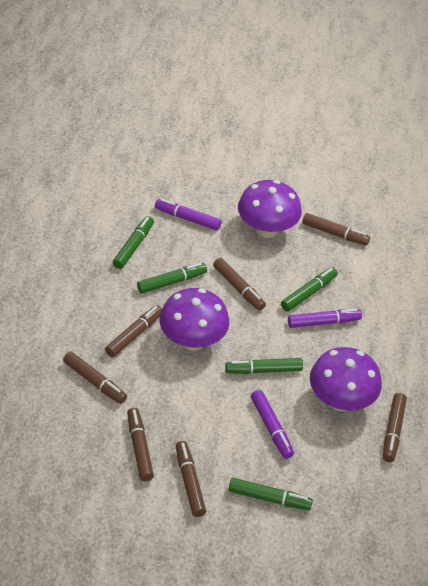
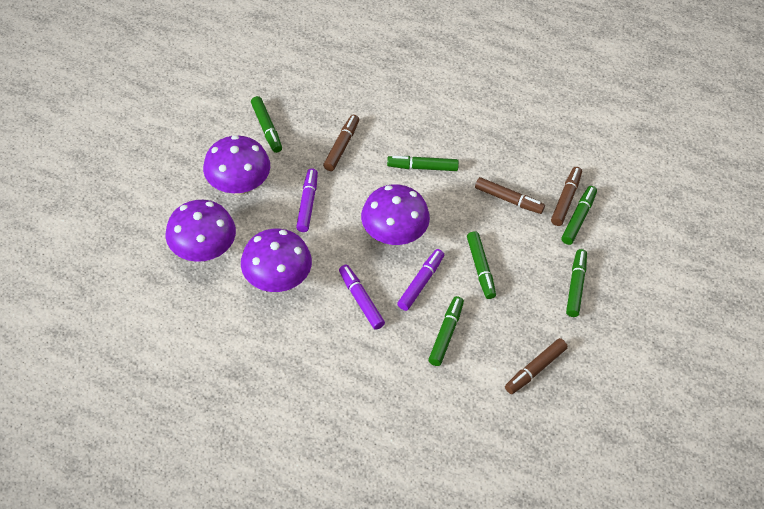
brown marker: 7 -> 4
green marker: 5 -> 6
purple mushroom: 3 -> 4

